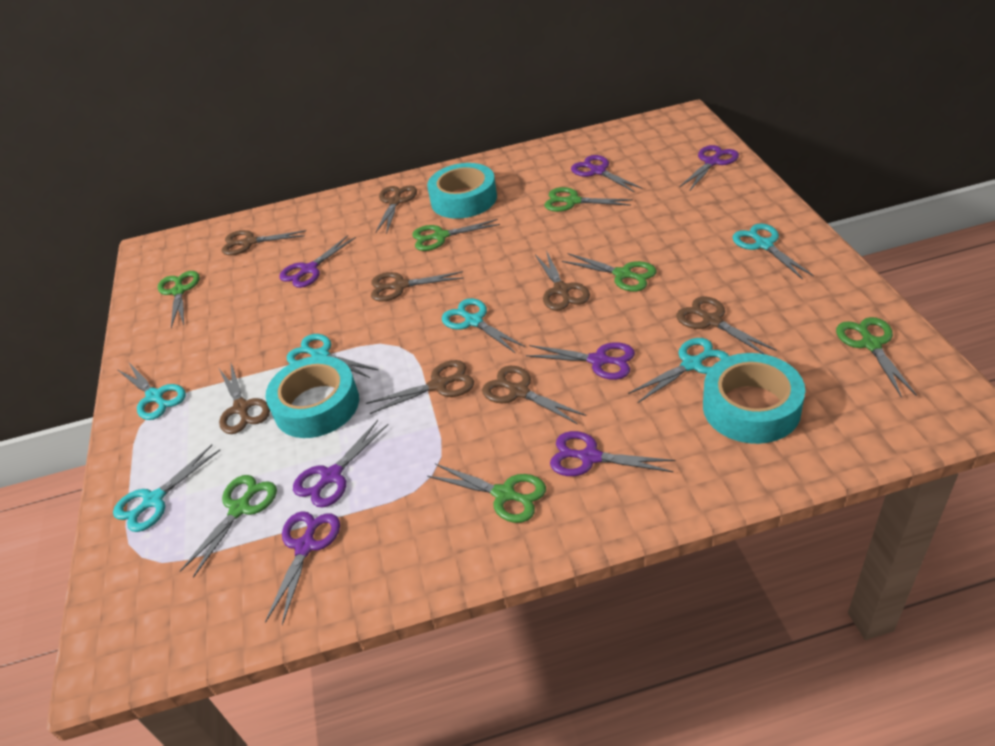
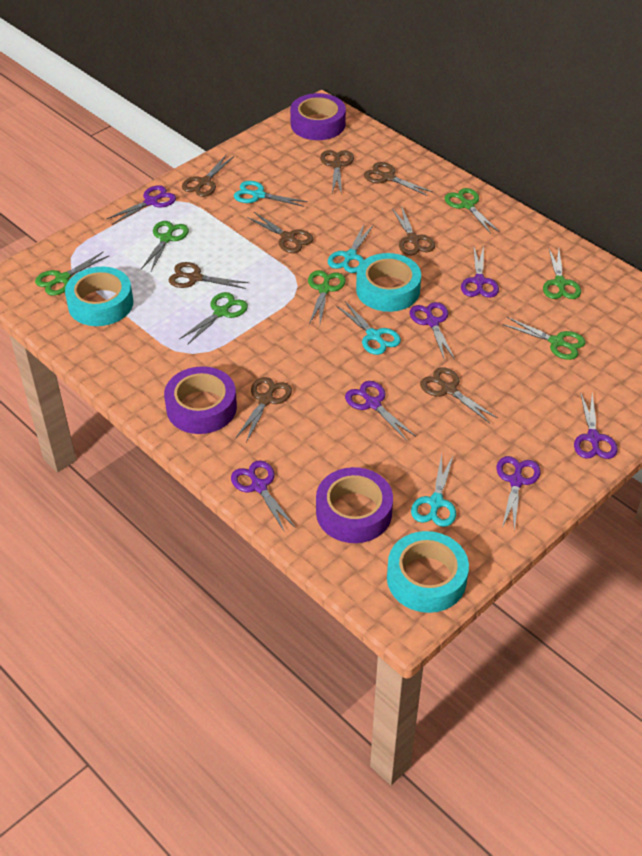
purple tape: 0 -> 3
turquoise scissors: 6 -> 4

